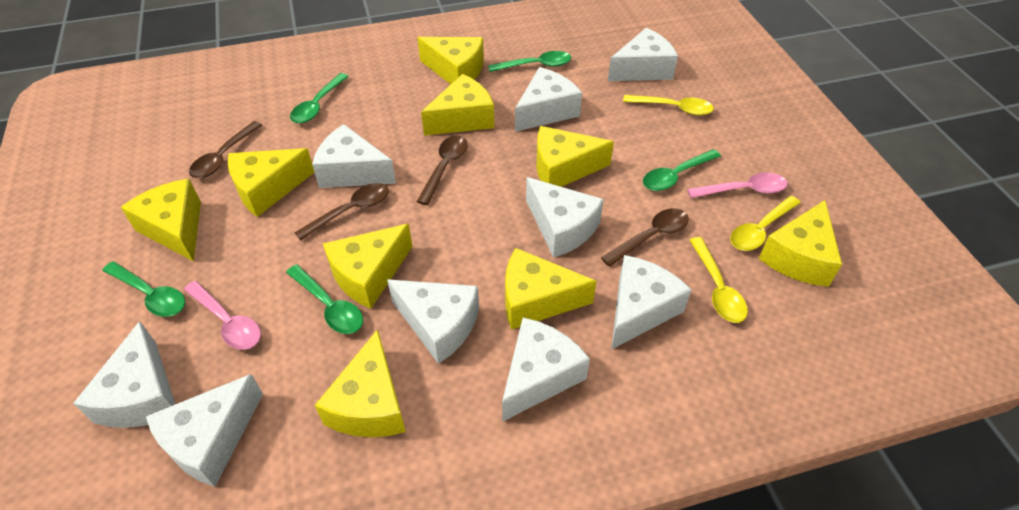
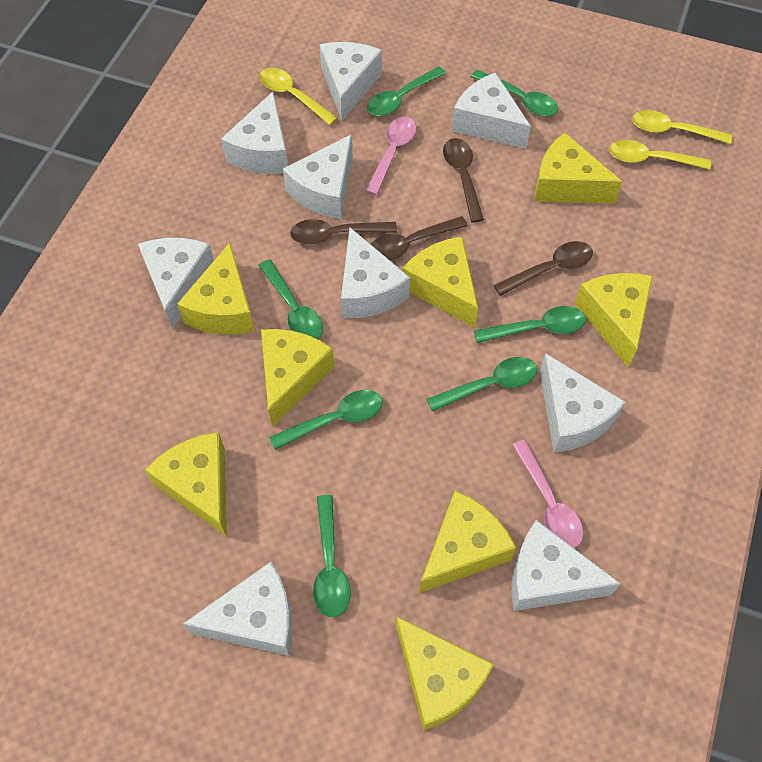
green spoon: 5 -> 7
yellow cheese: 9 -> 8

